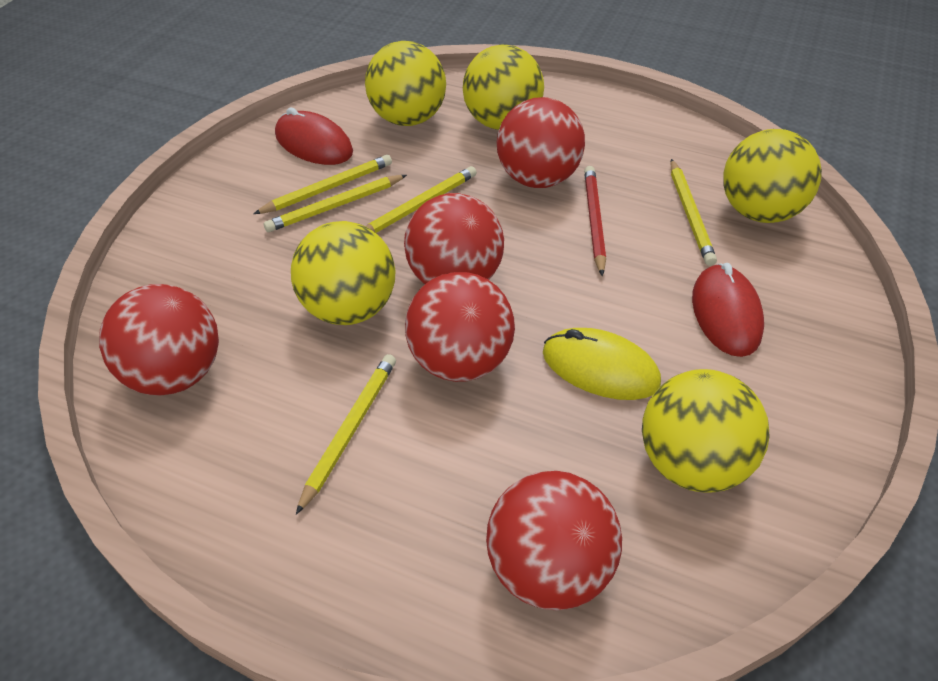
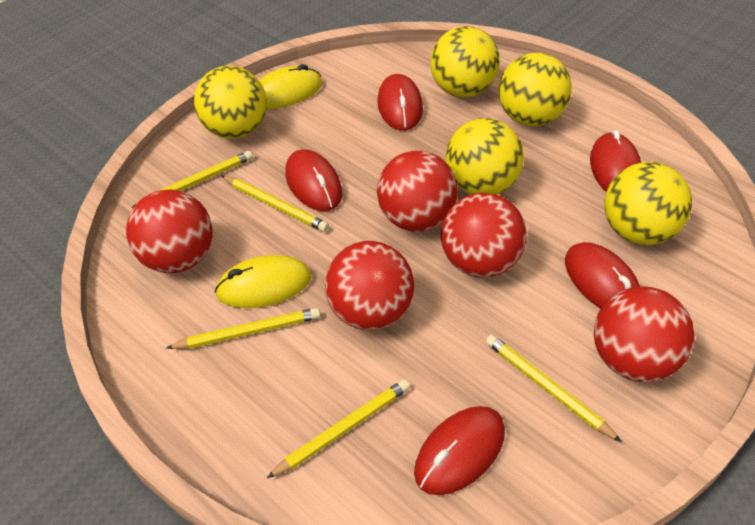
red mouse: 2 -> 5
red pencil: 1 -> 0
yellow mouse: 1 -> 2

